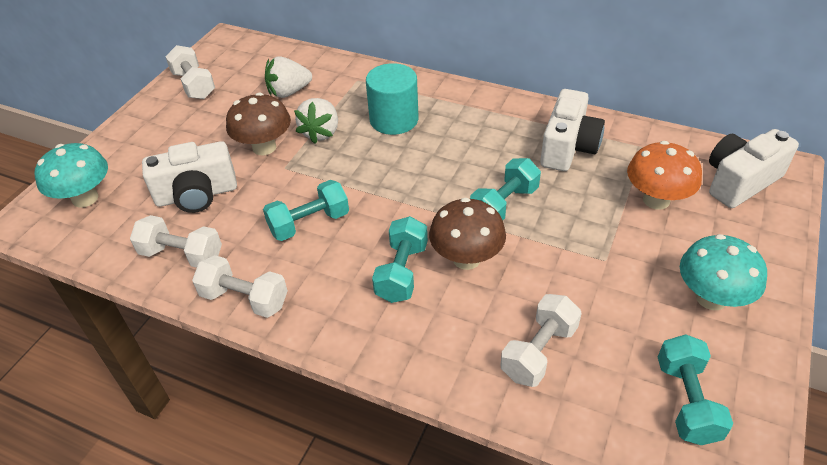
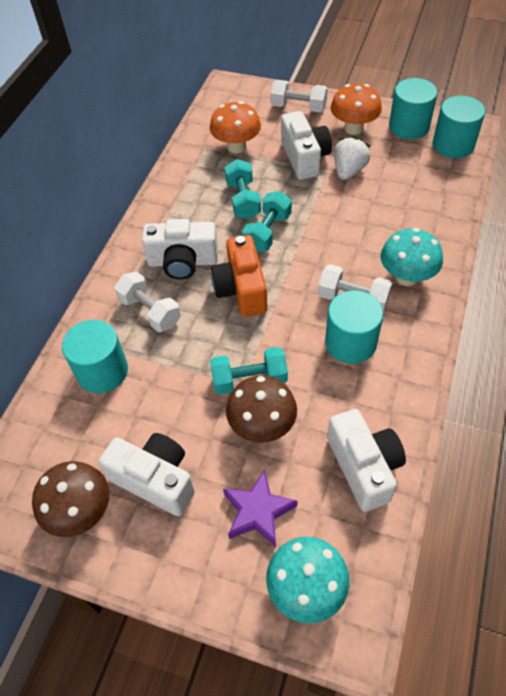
orange camera: 0 -> 1
orange mushroom: 1 -> 2
purple star: 0 -> 1
turquoise cylinder: 1 -> 4
turquoise dumbbell: 4 -> 3
white camera: 3 -> 4
white dumbbell: 4 -> 3
white strawberry: 2 -> 1

